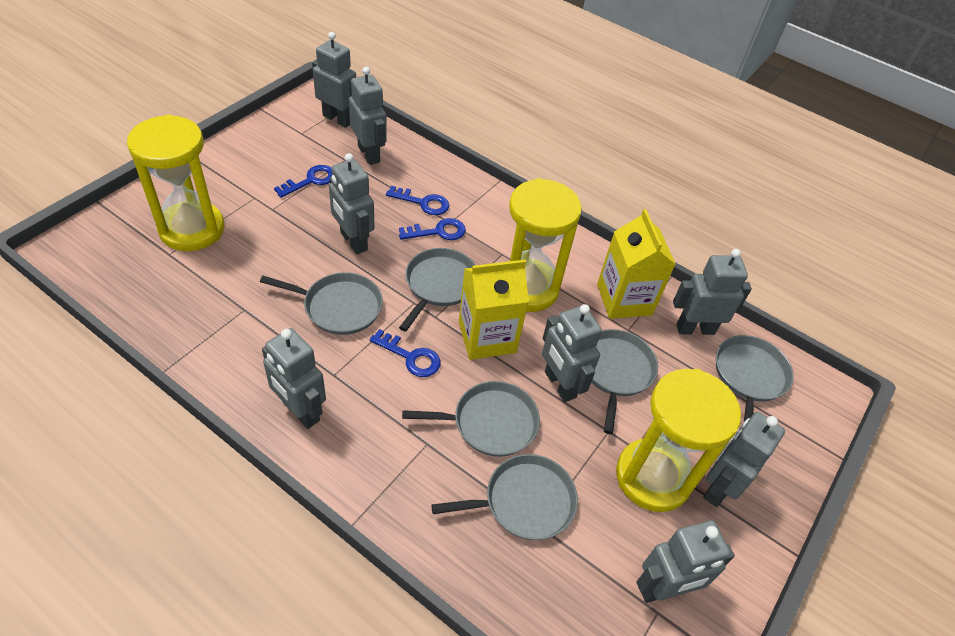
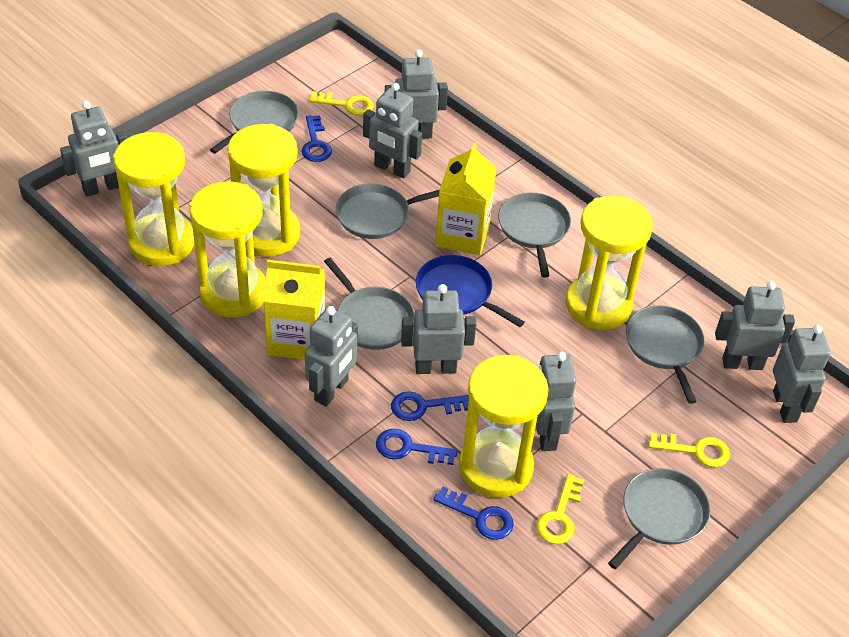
blue pan: 0 -> 1
yellow hourglass: 3 -> 5
yellow key: 0 -> 3

